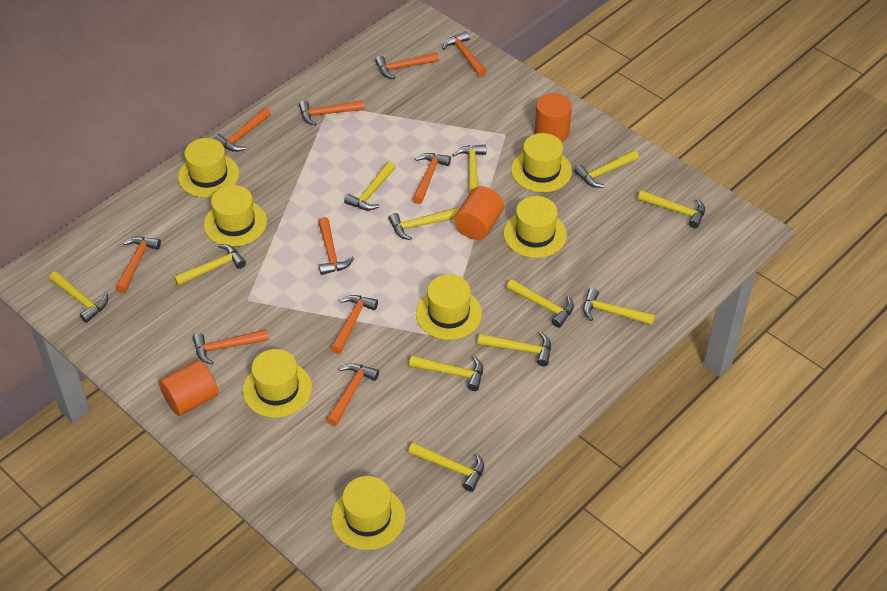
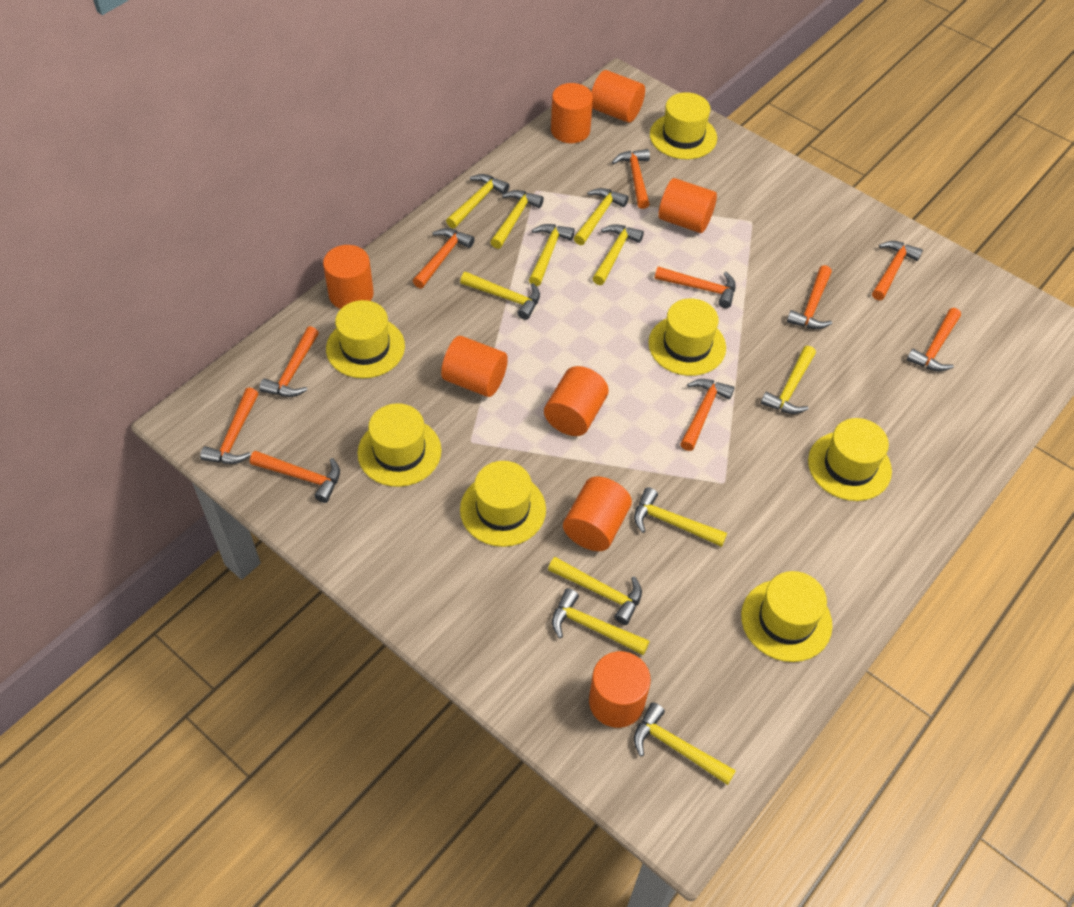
orange cylinder: 3 -> 8
yellow hammer: 12 -> 11

